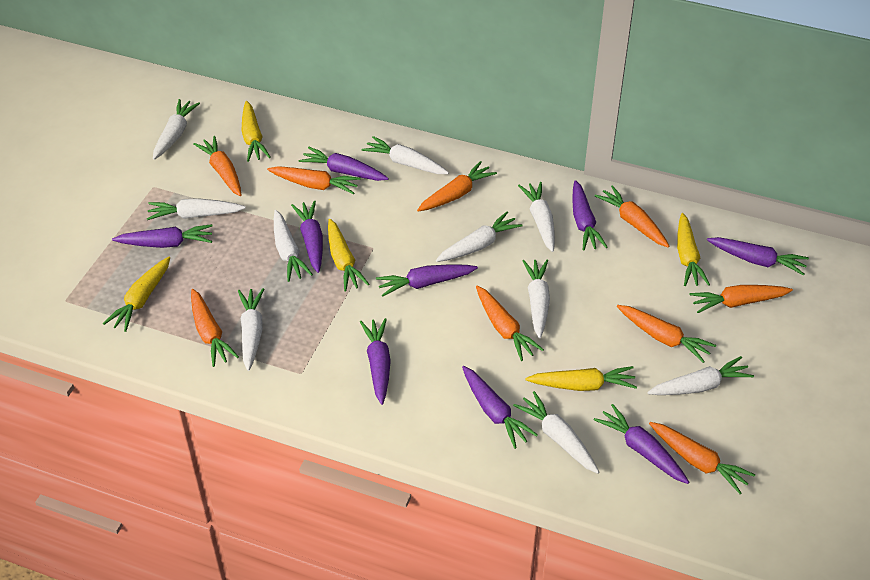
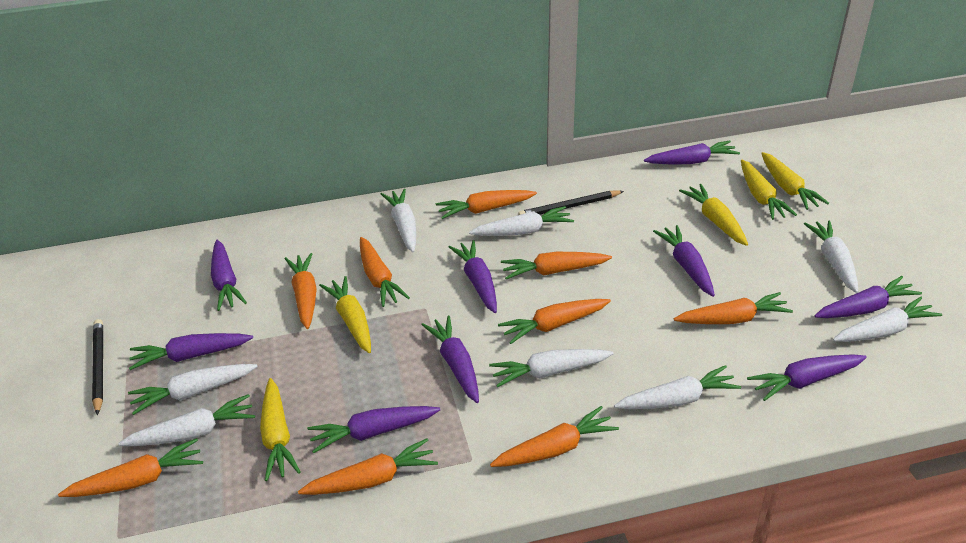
black pencil: 0 -> 2
white carrot: 10 -> 8

